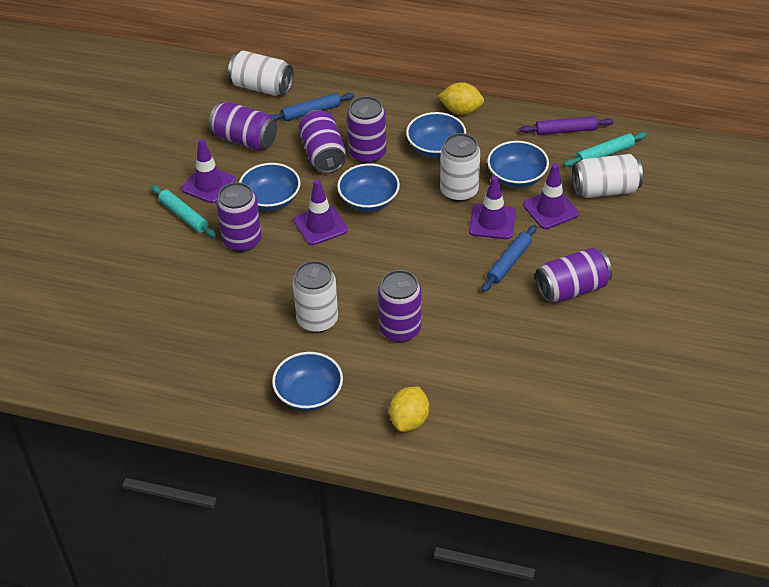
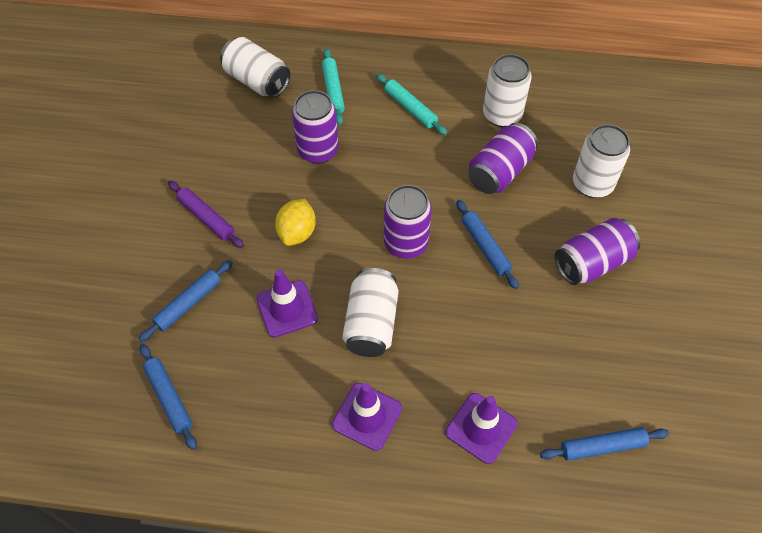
blue bowl: 5 -> 0
blue rolling pin: 2 -> 4
purple can: 6 -> 4
purple traffic cone: 4 -> 3
yellow lemon: 2 -> 1

